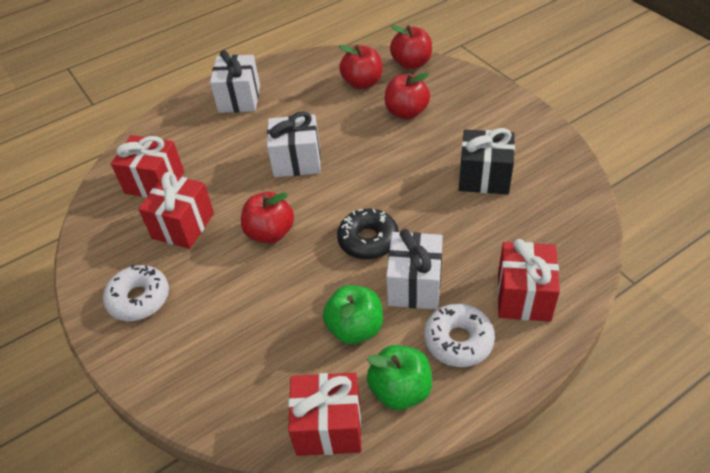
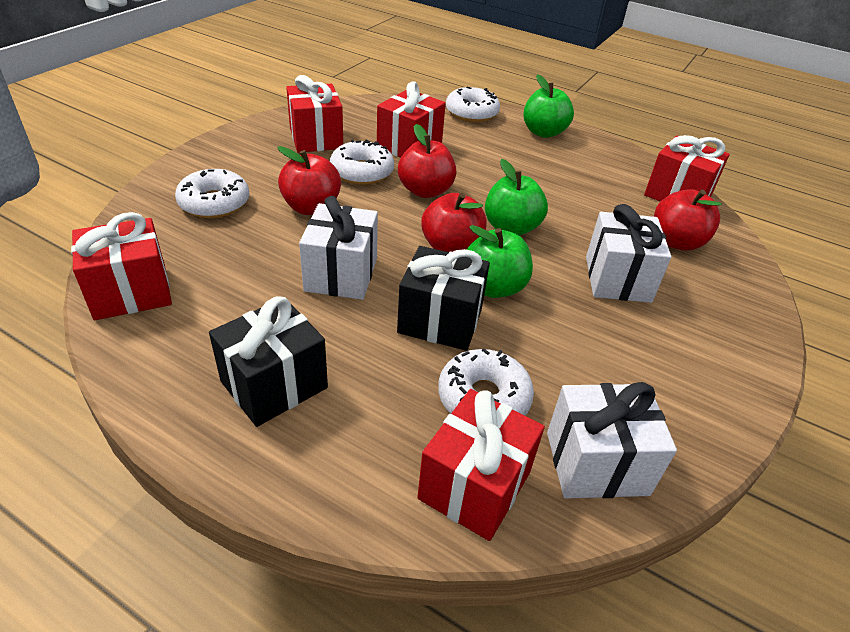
black donut: 1 -> 0
black gift: 1 -> 2
green apple: 2 -> 3
red gift: 4 -> 5
white donut: 2 -> 4

